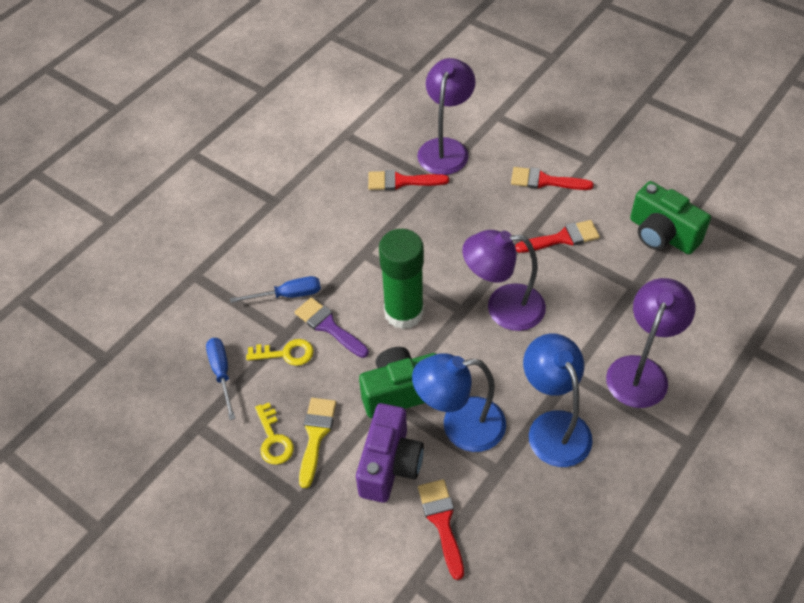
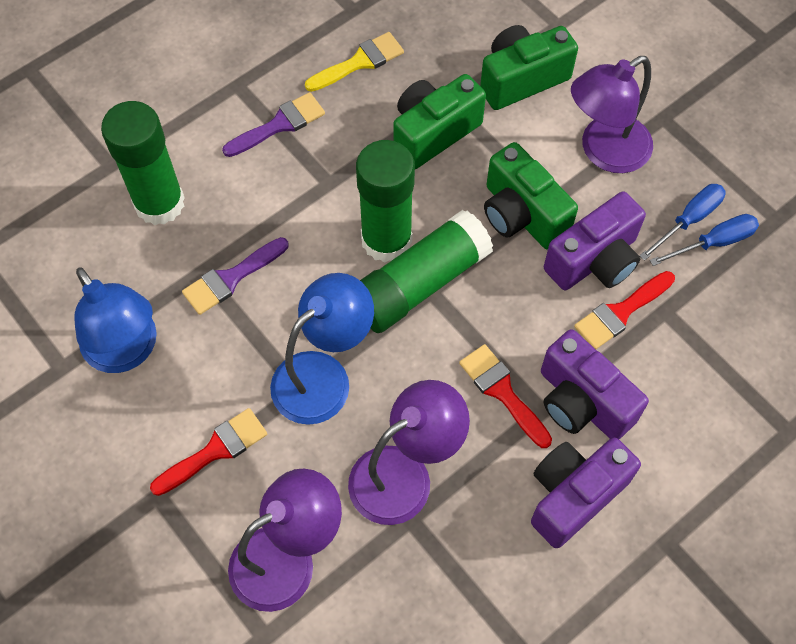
green camera: 2 -> 3
green glue stick: 1 -> 3
purple brush: 1 -> 2
purple camera: 1 -> 3
red brush: 4 -> 3
yellow key: 2 -> 0

